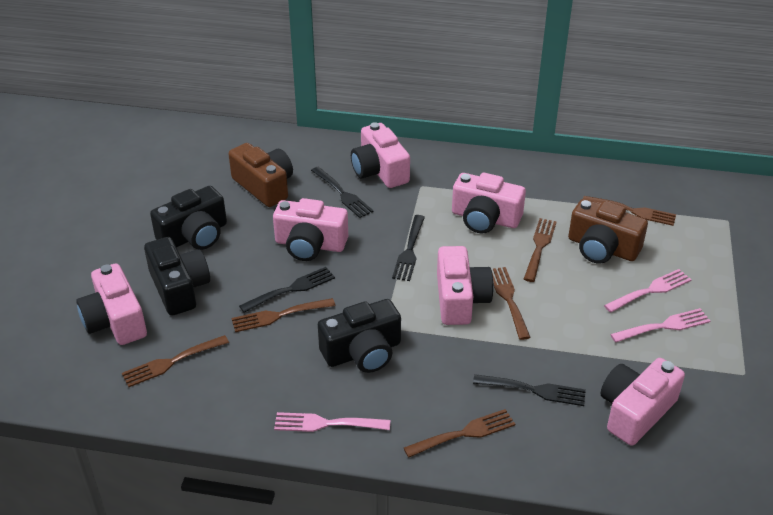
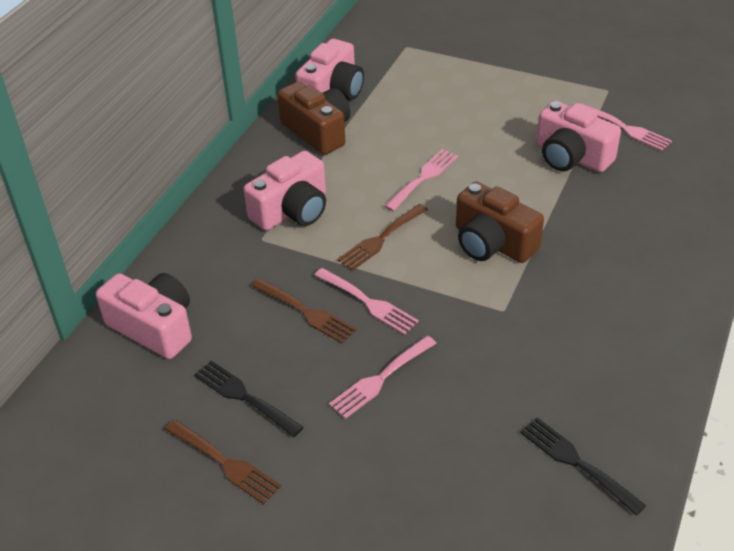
black camera: 3 -> 0
black fork: 4 -> 2
brown fork: 6 -> 3
pink camera: 6 -> 4
pink fork: 3 -> 4

